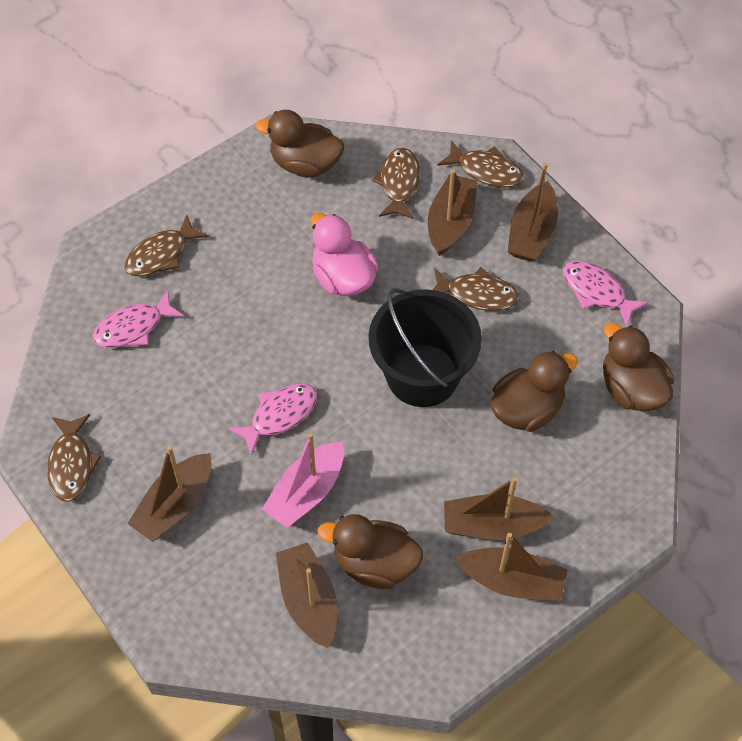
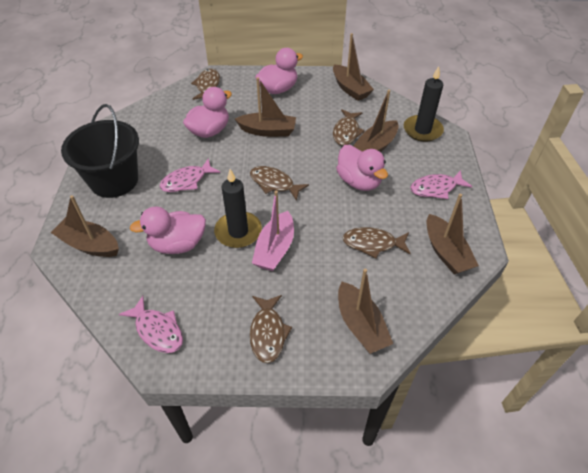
black candle: 0 -> 2
brown duck: 4 -> 0
pink duck: 1 -> 4

